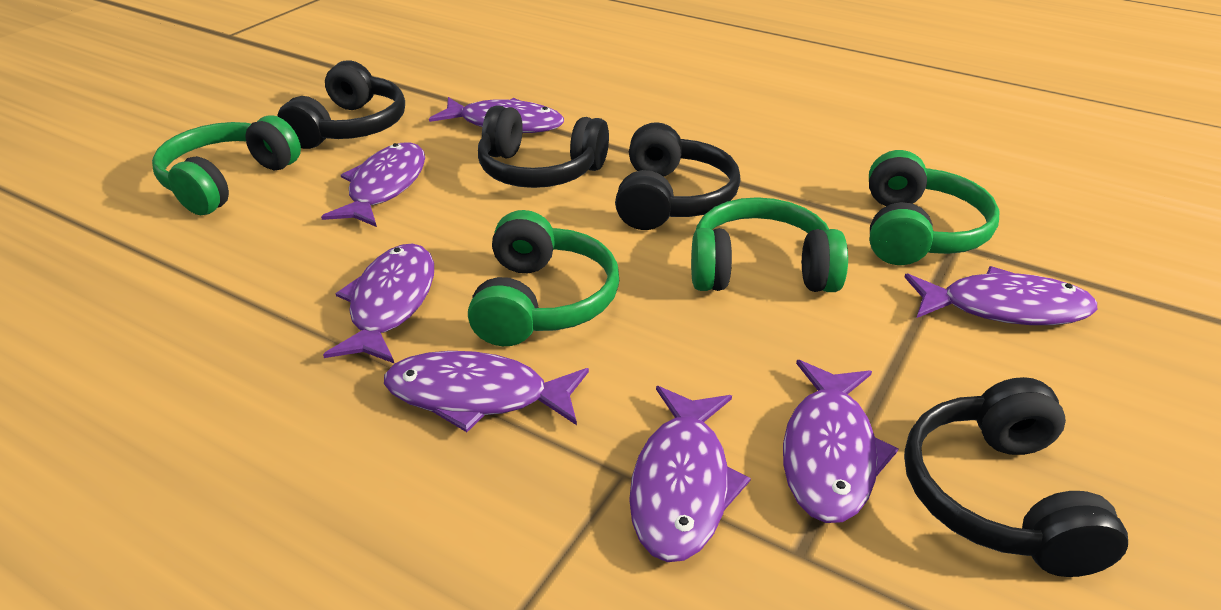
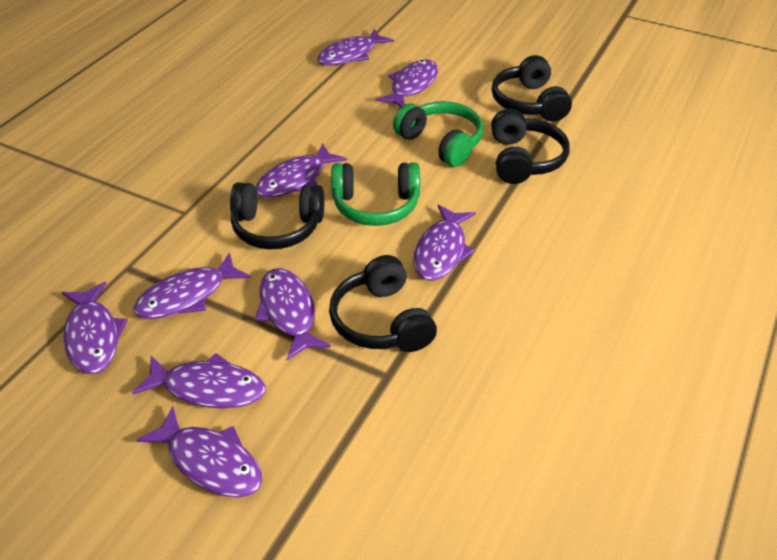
green headphones: 4 -> 2
purple fish: 7 -> 9

